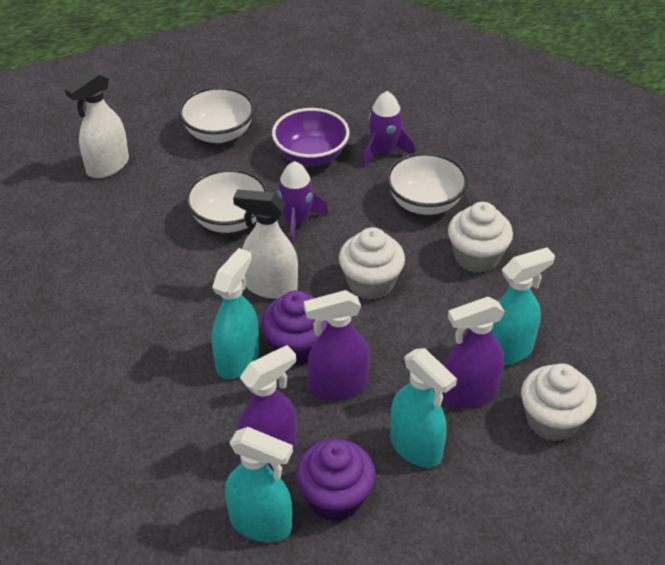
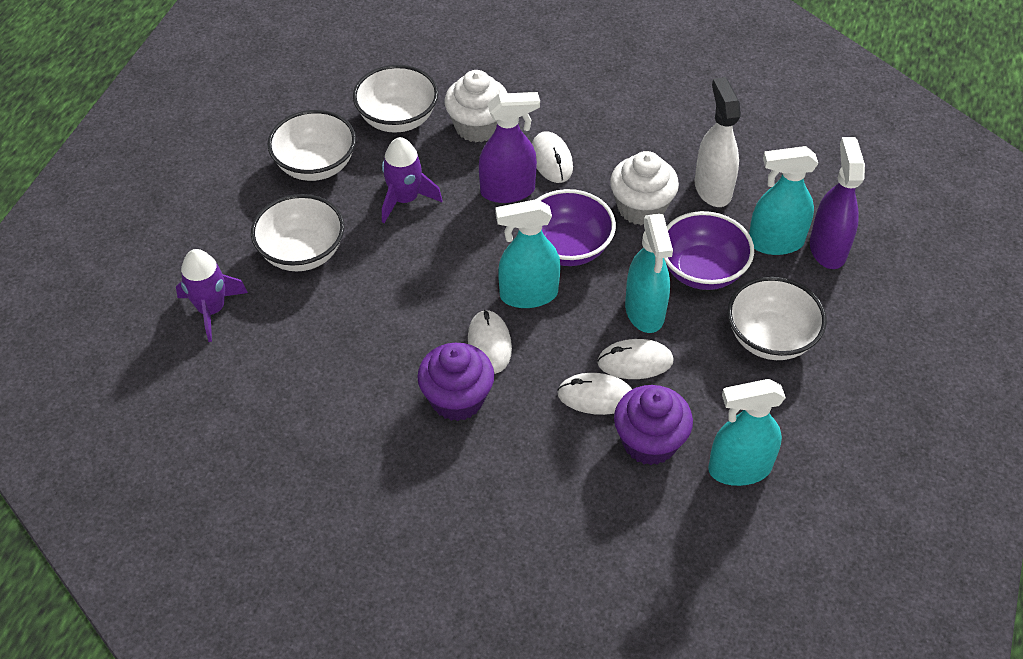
purple bowl: 1 -> 2
purple spray bottle: 3 -> 2
white bowl: 3 -> 4
white cupcake: 3 -> 2
white mouse: 0 -> 4
white spray bottle: 2 -> 1

